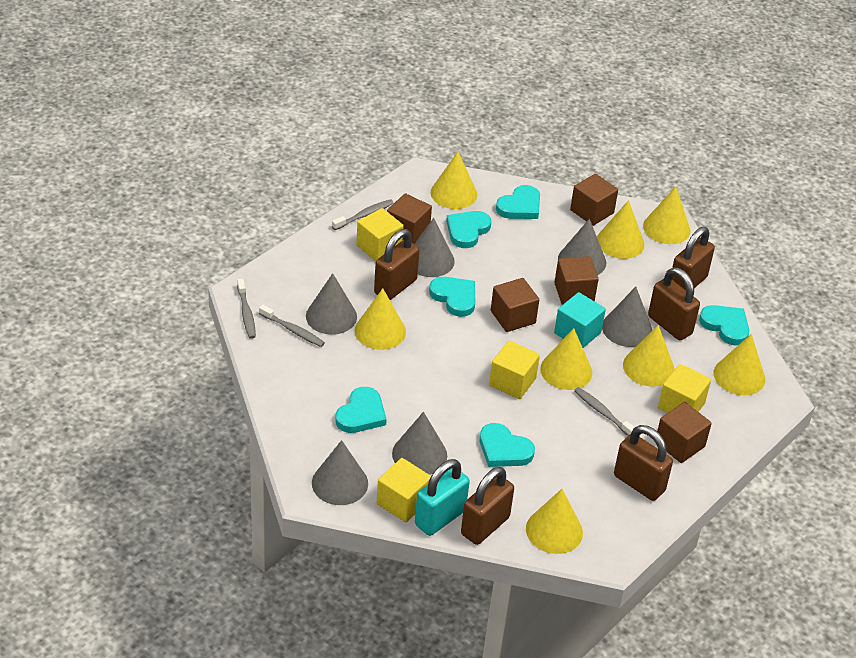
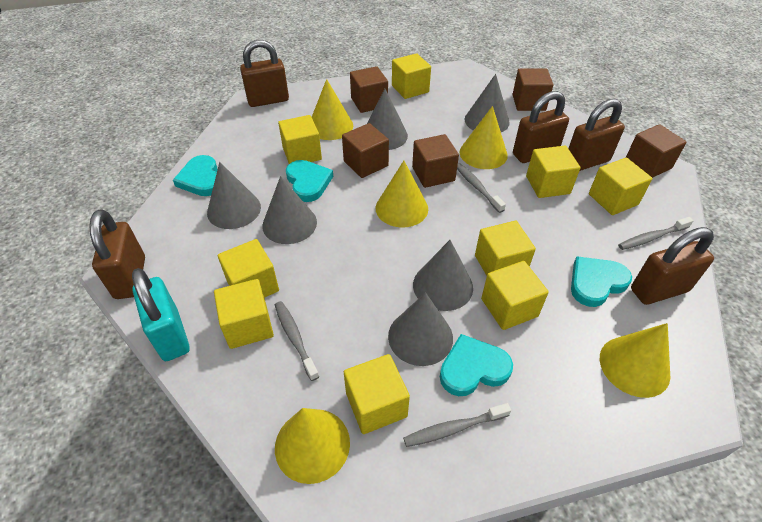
turquoise cube: 1 -> 0
turquoise heart: 6 -> 4
yellow cone: 8 -> 5
yellow cube: 4 -> 9

